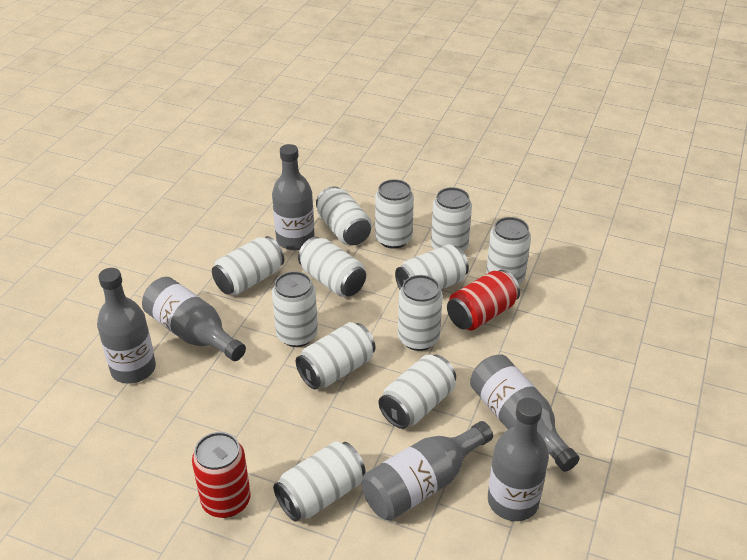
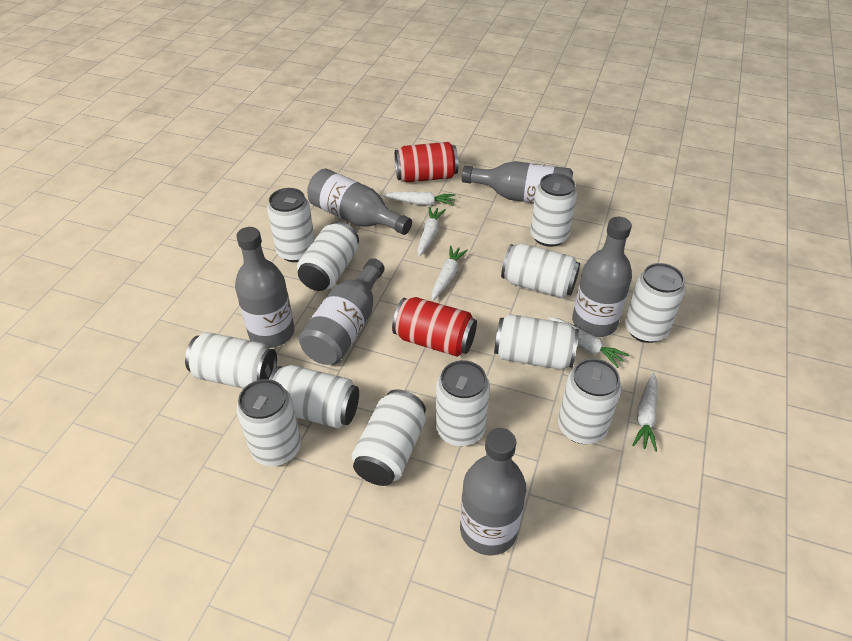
white carrot: 0 -> 5

